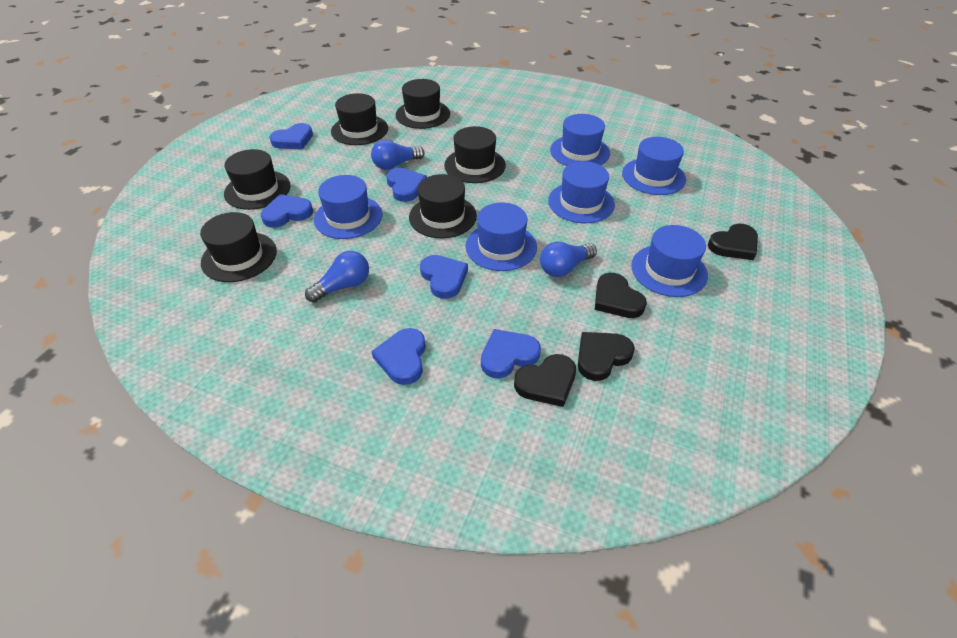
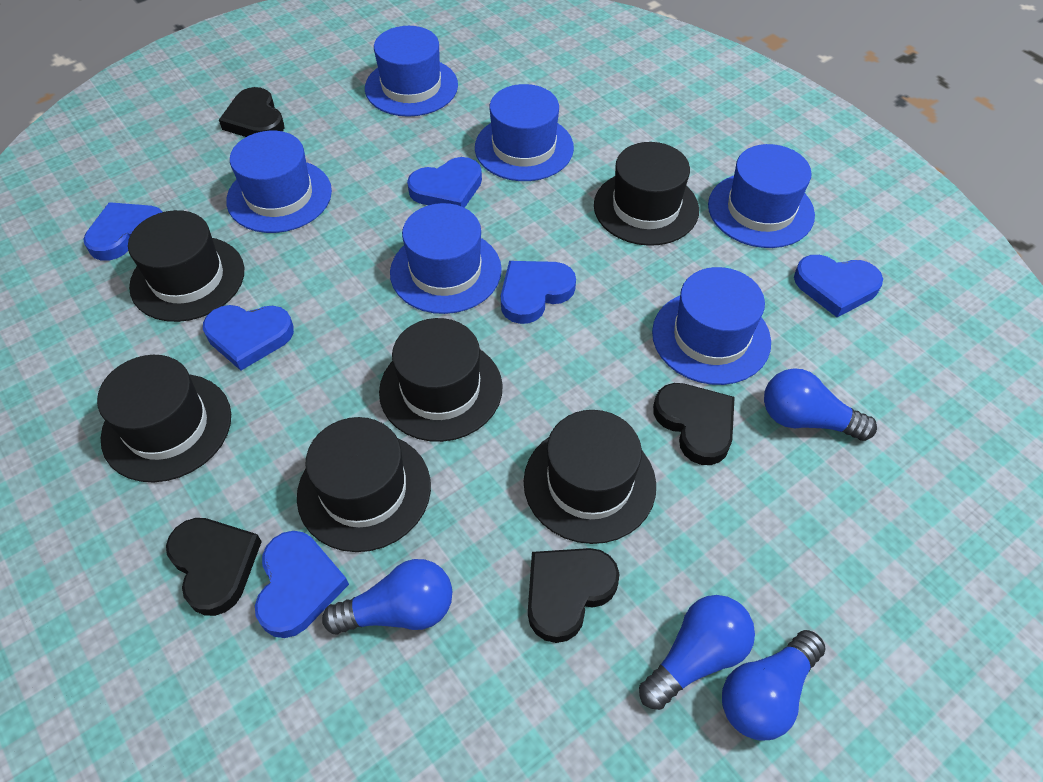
blue light bulb: 3 -> 4

